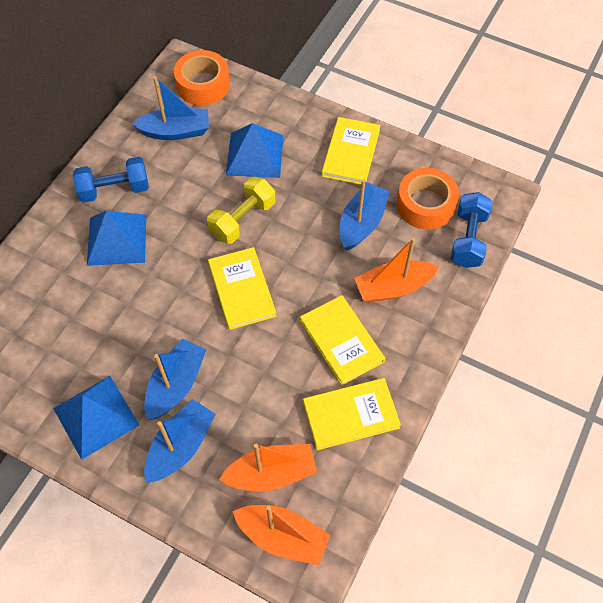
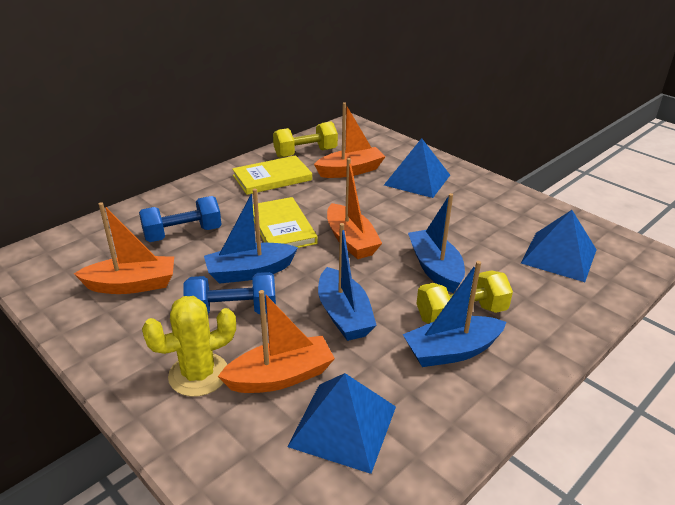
orange boat: 3 -> 4
orange tape: 2 -> 0
yellow book: 4 -> 2
yellow cactus: 0 -> 1
yellow dumbbell: 1 -> 2

